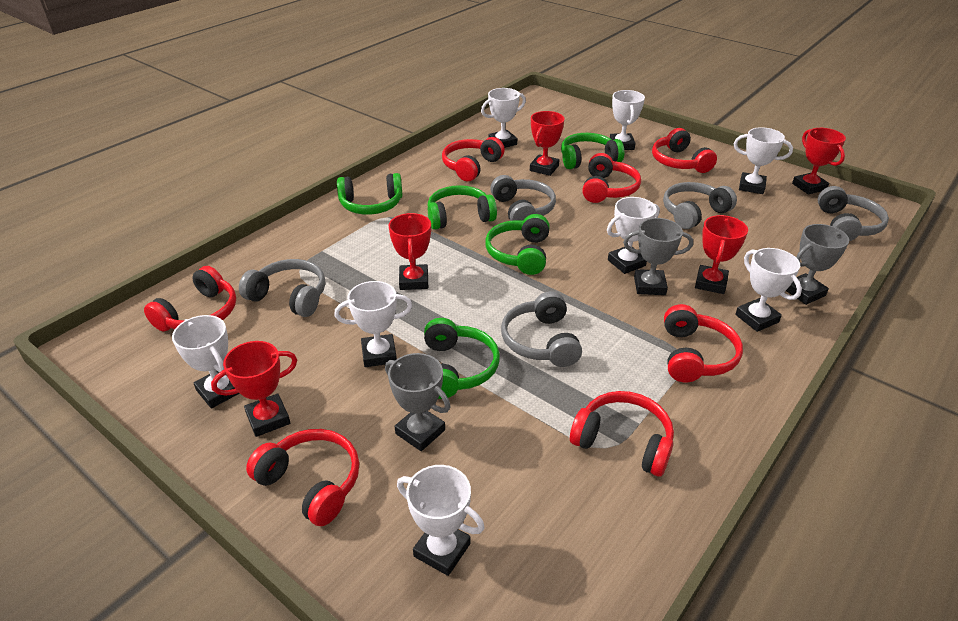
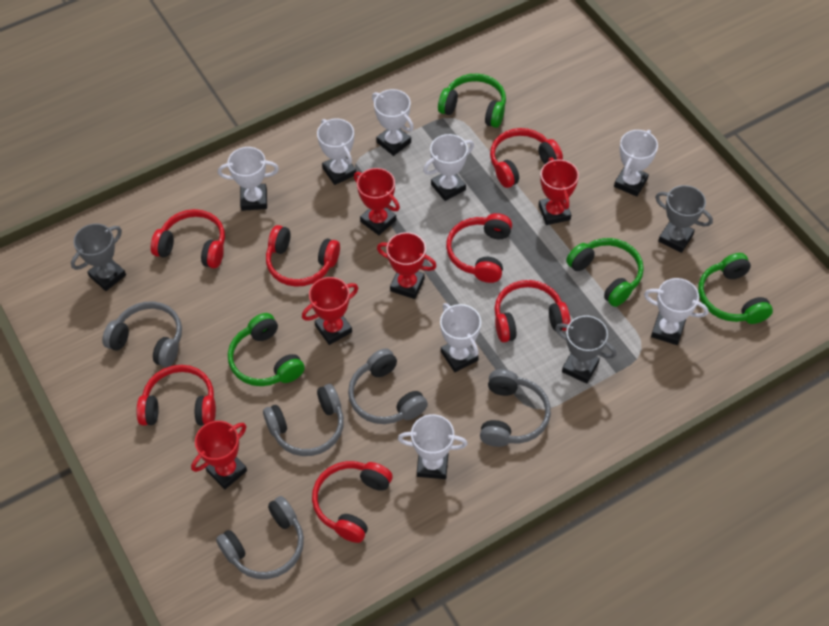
green headphones: 5 -> 4

